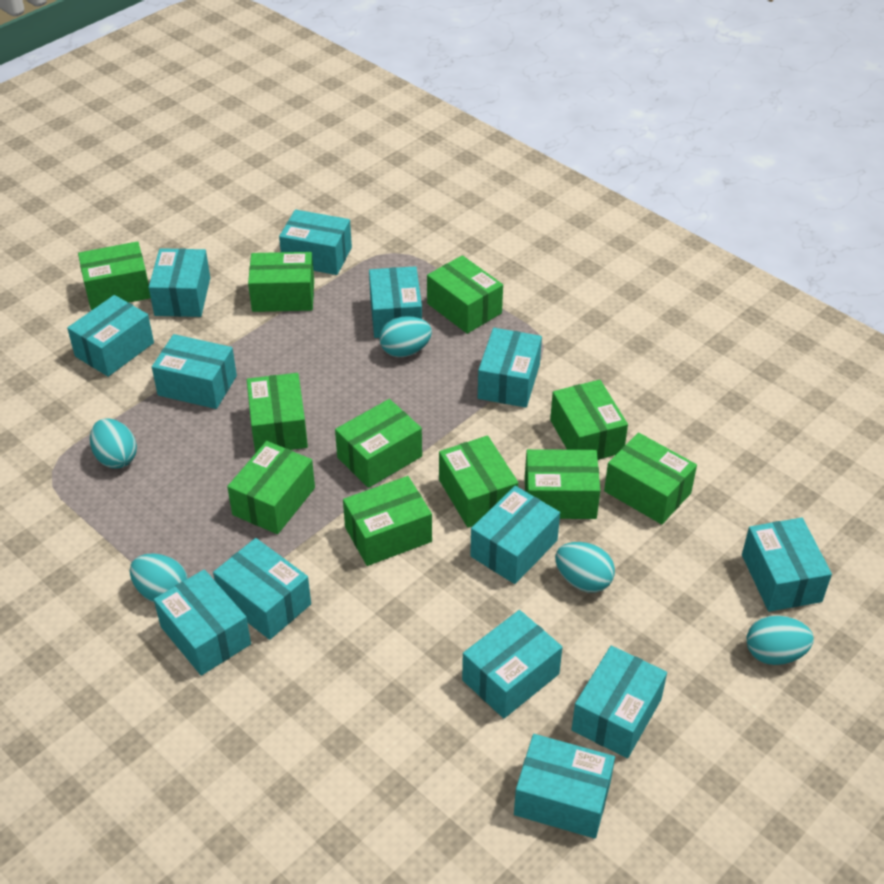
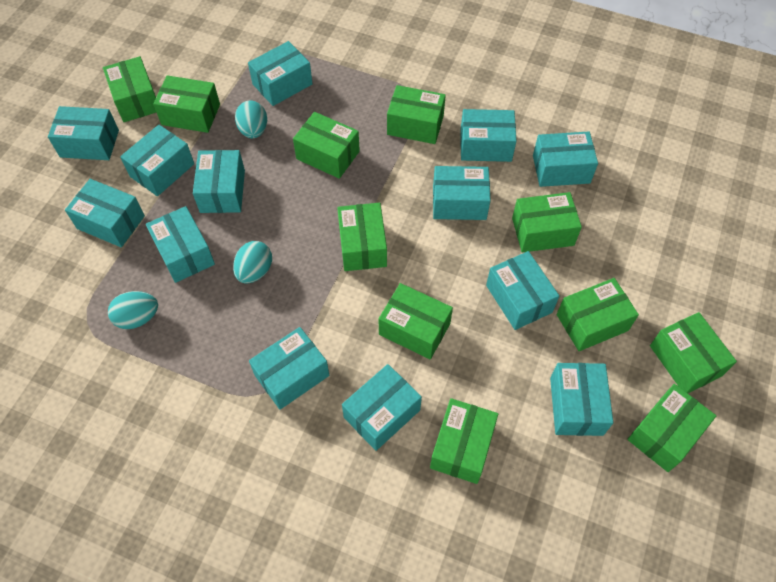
turquoise egg: 5 -> 3

